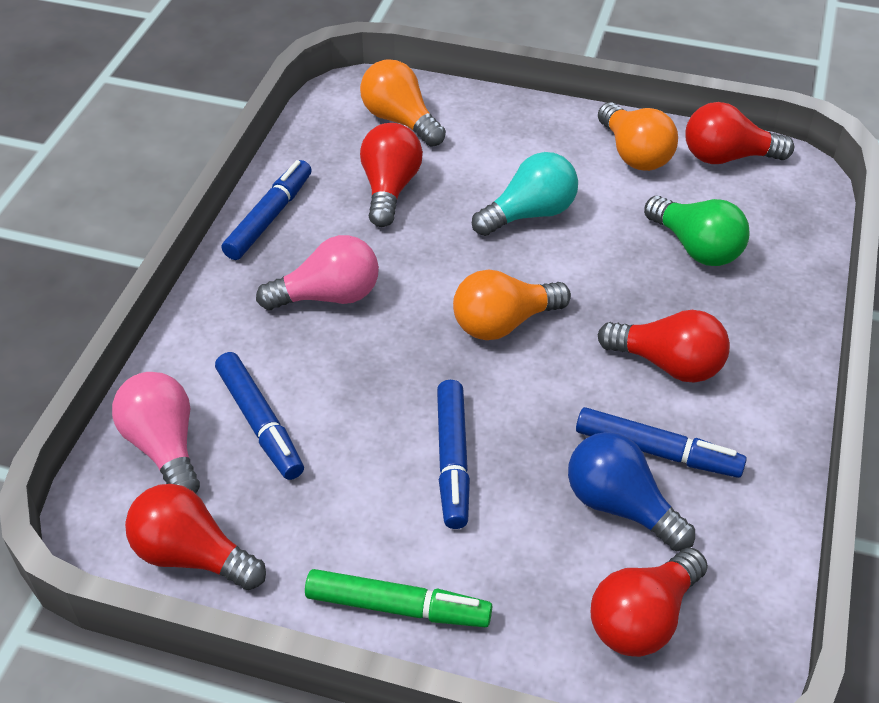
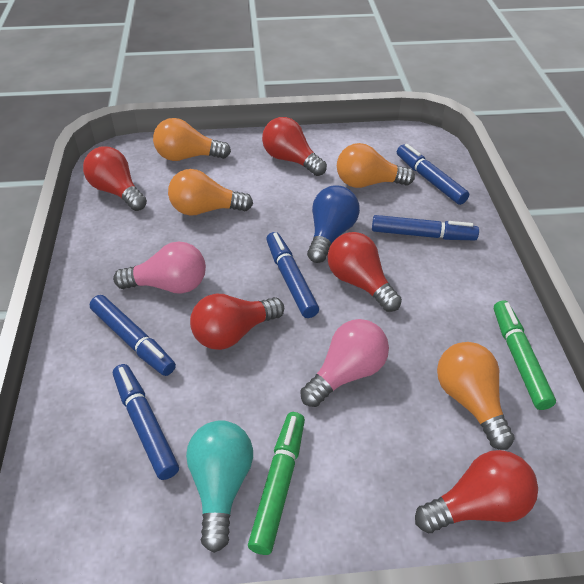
blue marker: 4 -> 5
green light bulb: 1 -> 0
green marker: 1 -> 2
orange light bulb: 3 -> 4

